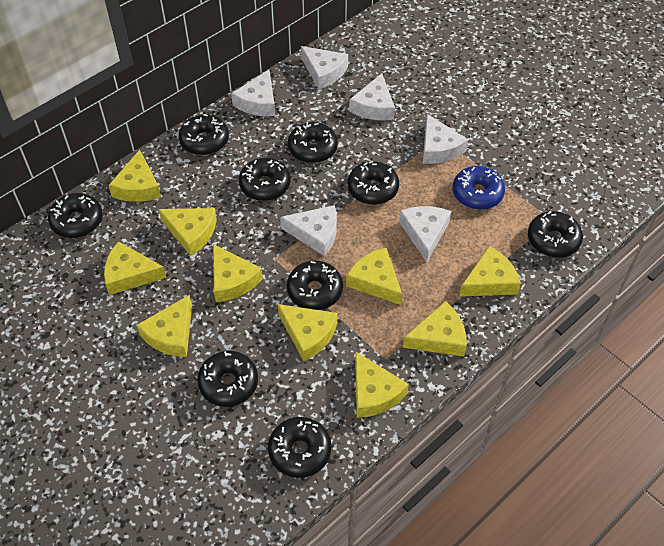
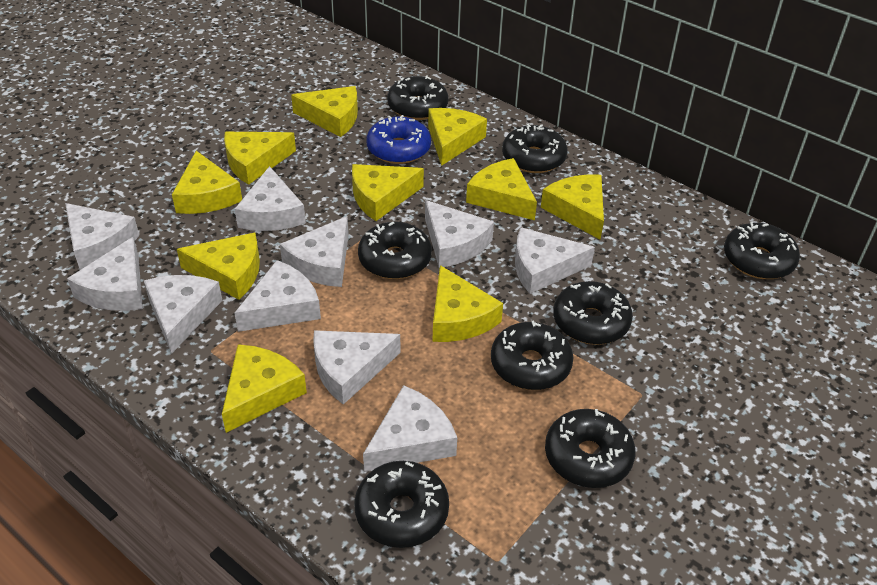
black donut: 9 -> 8
white cheese: 6 -> 10

